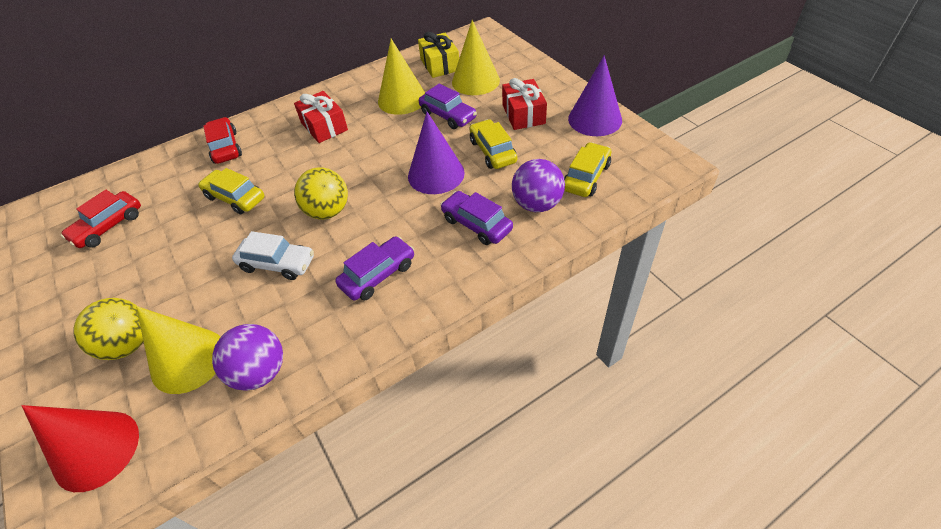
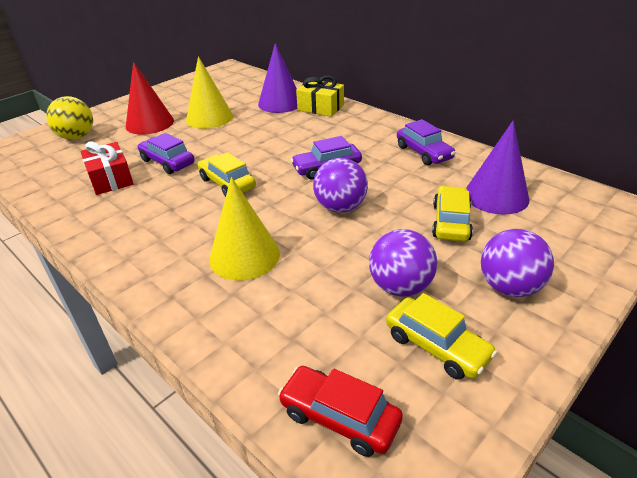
purple ball: 2 -> 3
red car: 2 -> 1
red gift: 2 -> 1
white car: 1 -> 0
yellow ball: 2 -> 1
yellow cone: 3 -> 2

